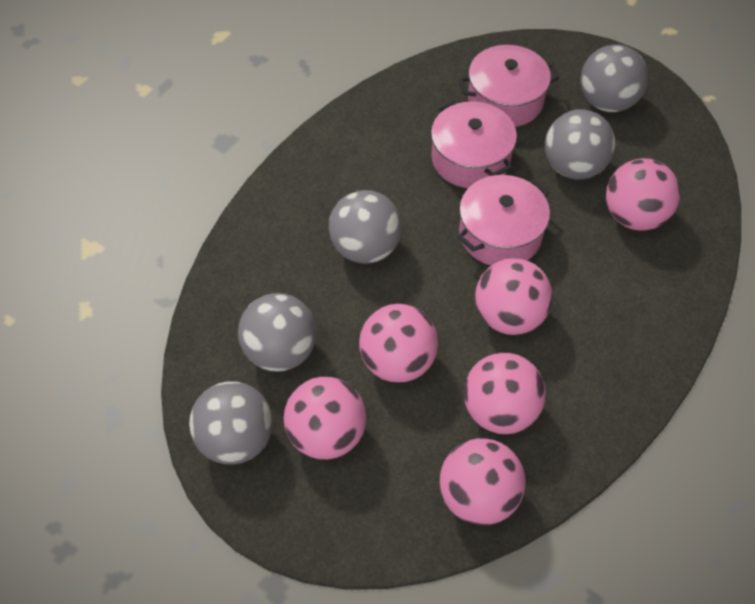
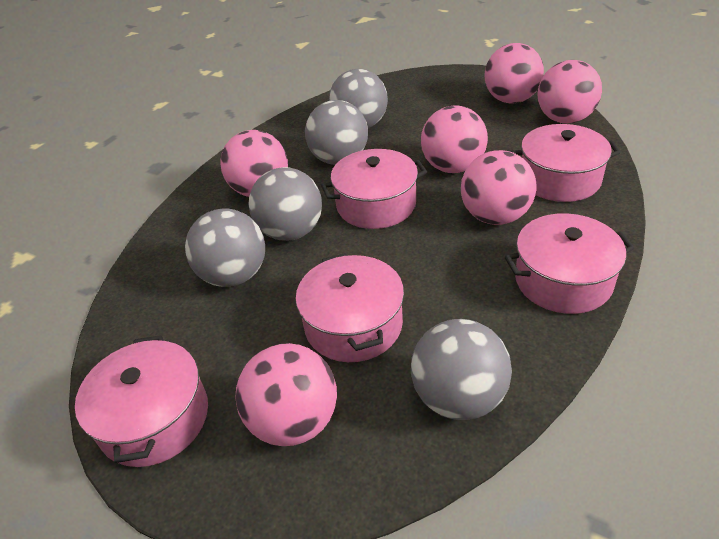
pink pot: 3 -> 5

